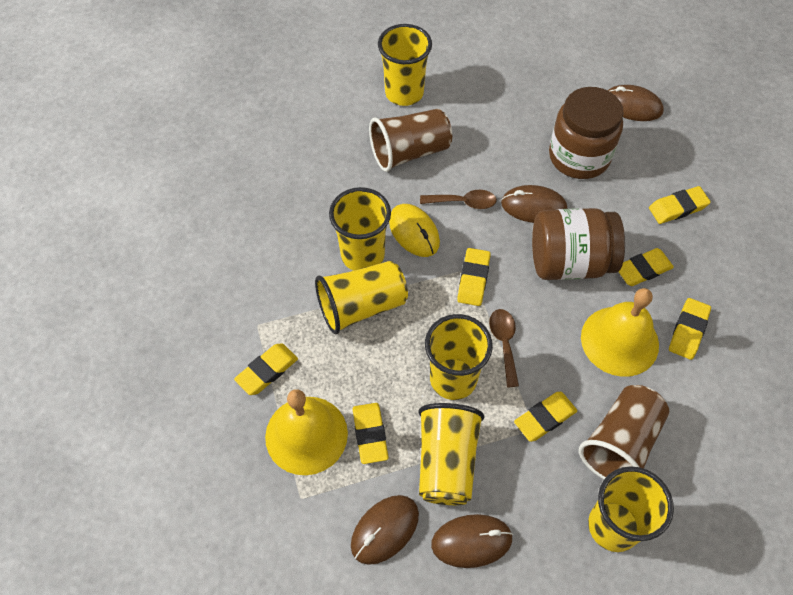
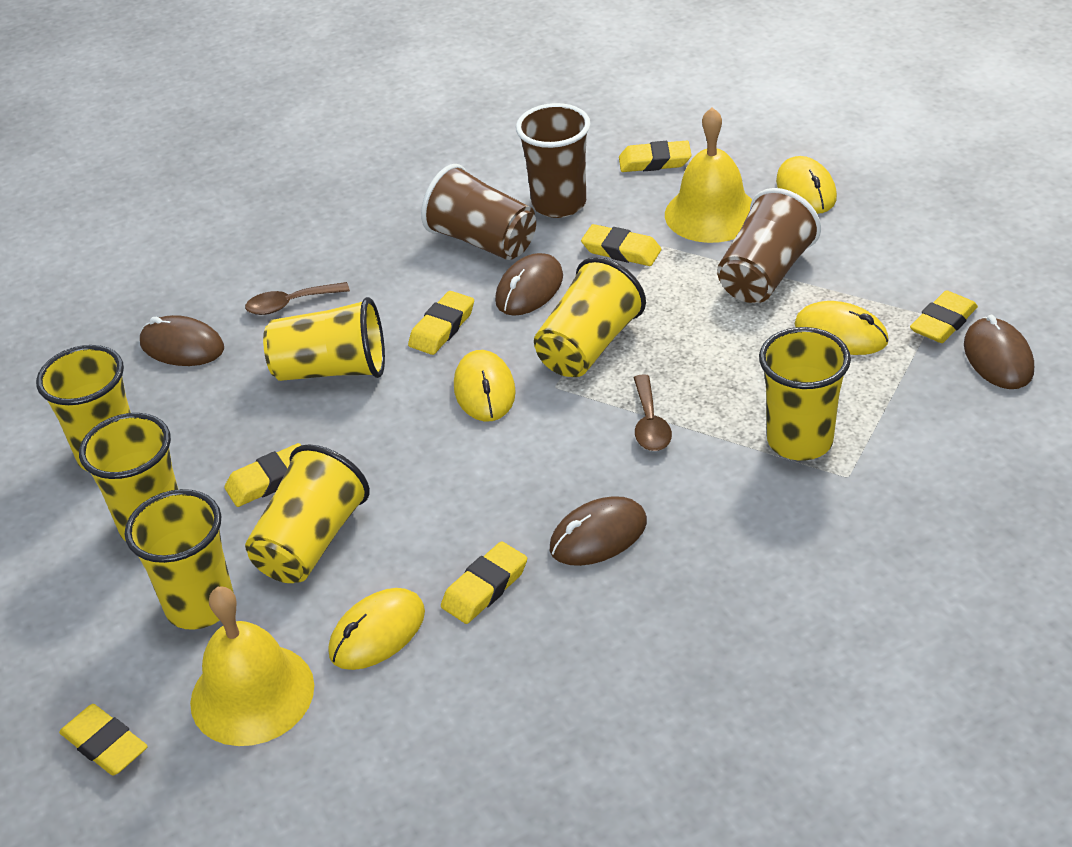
brown cup: 2 -> 3
brown jar: 2 -> 0
yellow cup: 6 -> 7
yellow mouse: 1 -> 4

